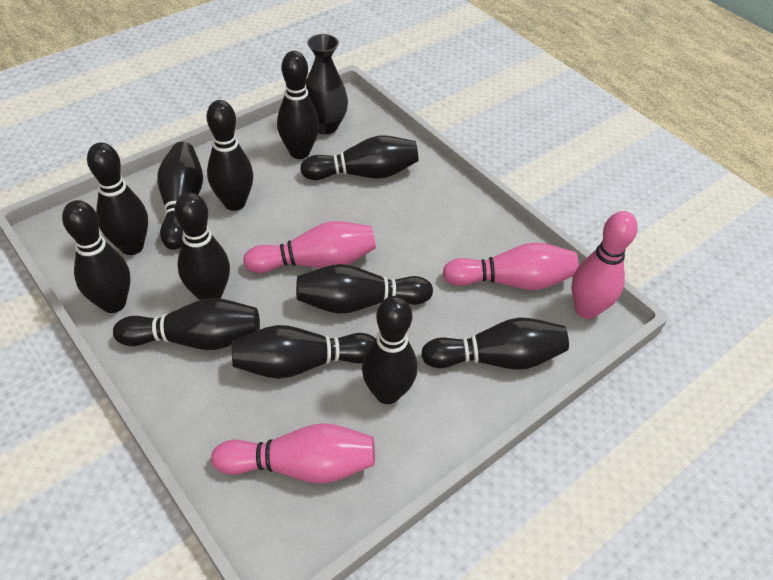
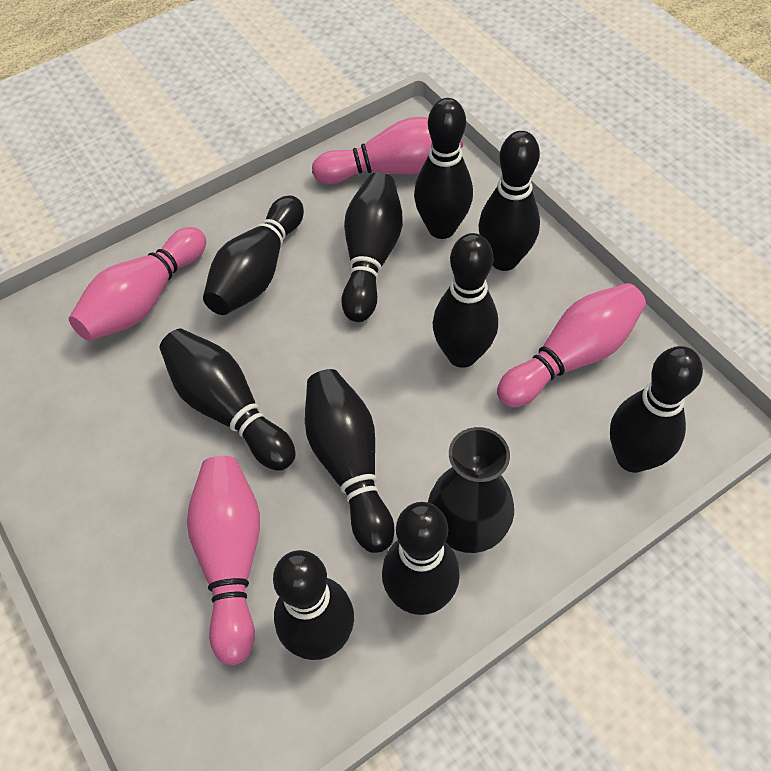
black bowling pin: 12 -> 10

